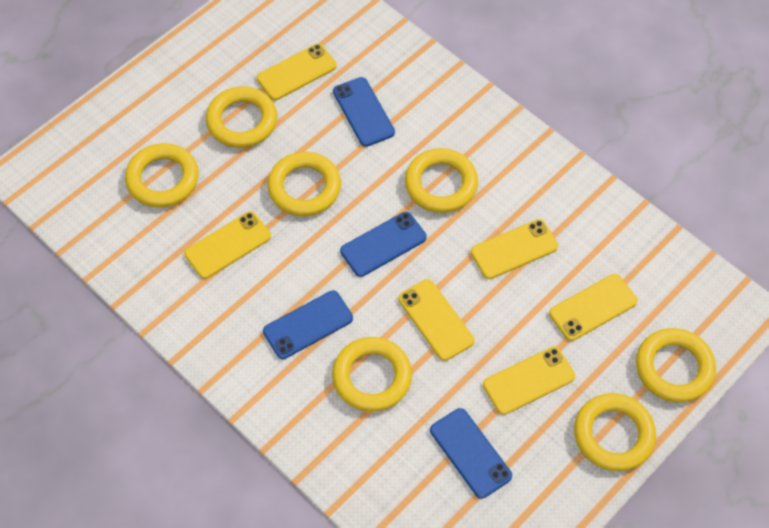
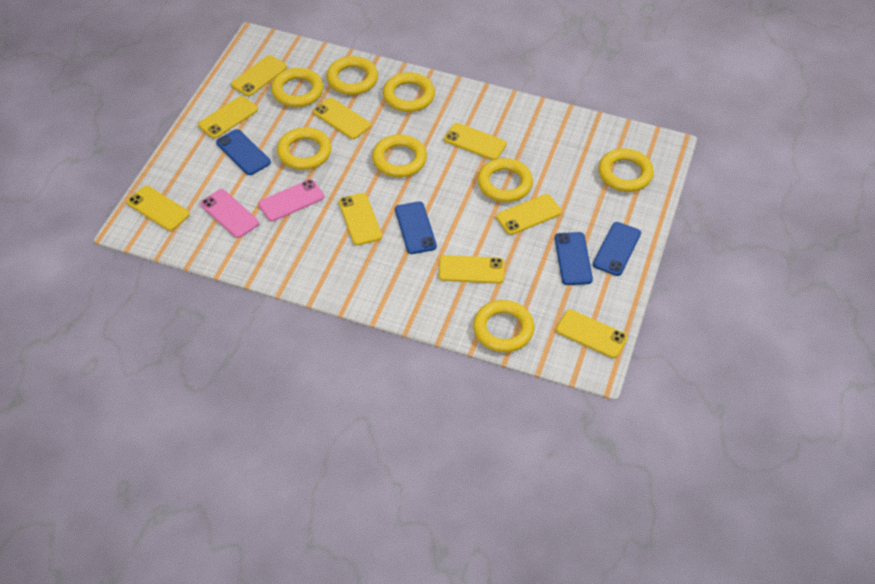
pink phone: 0 -> 2
yellow phone: 6 -> 9
yellow ring: 7 -> 8

